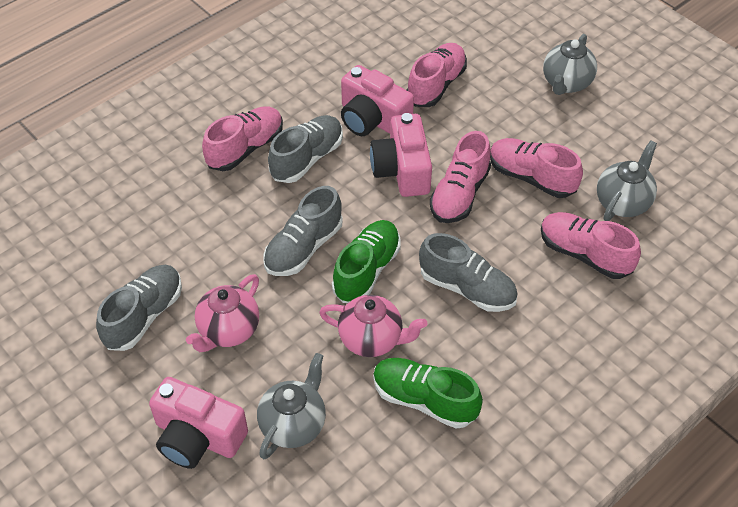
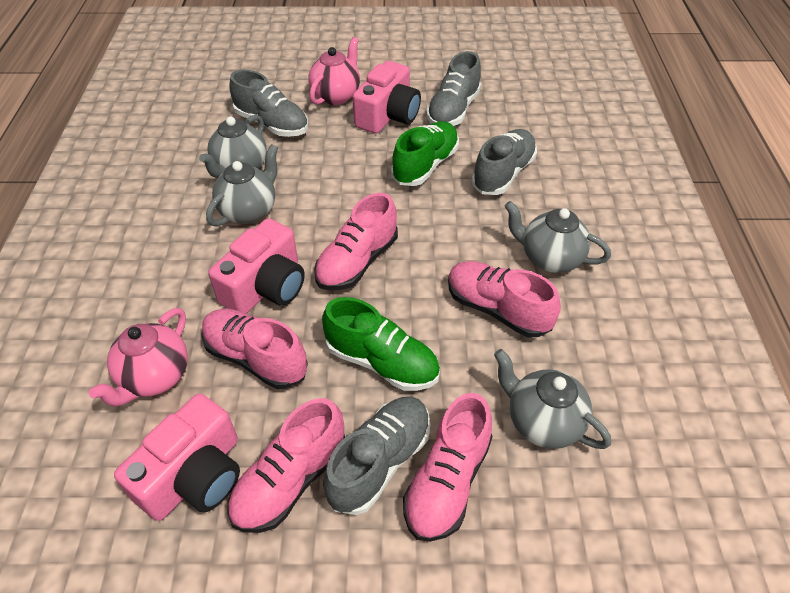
grey teapot: 3 -> 4

